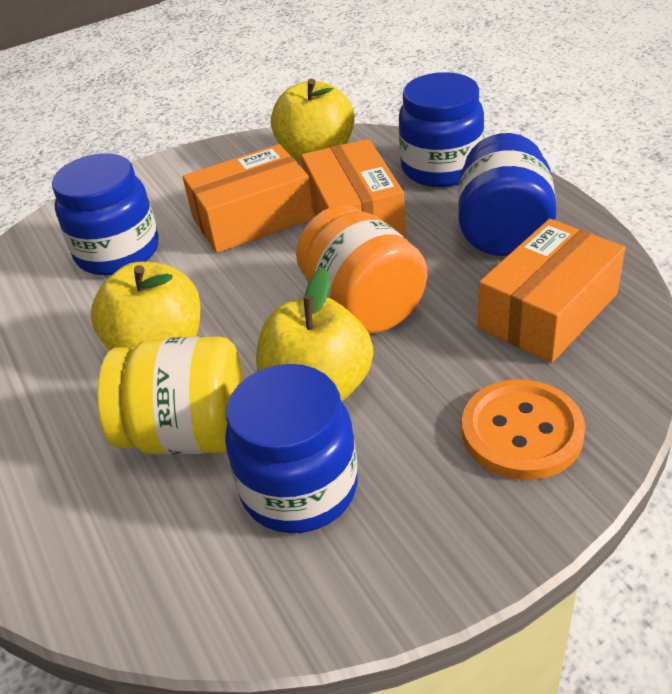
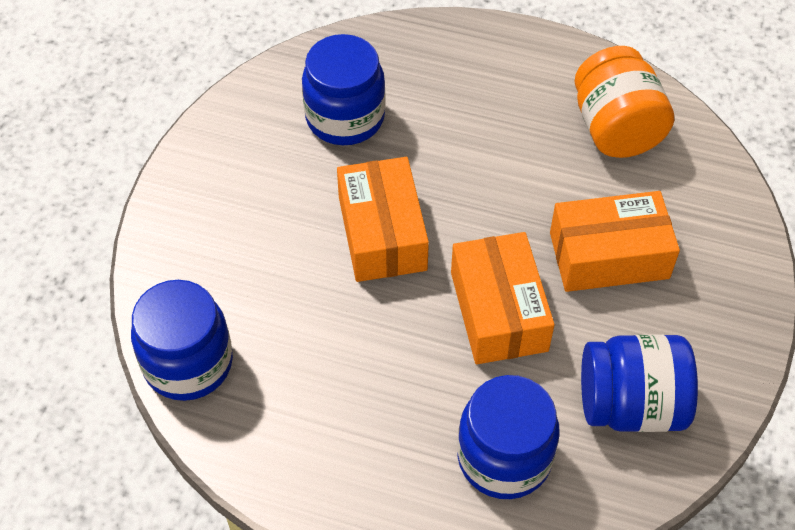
orange button: 1 -> 0
yellow apple: 3 -> 0
yellow jar: 1 -> 0

